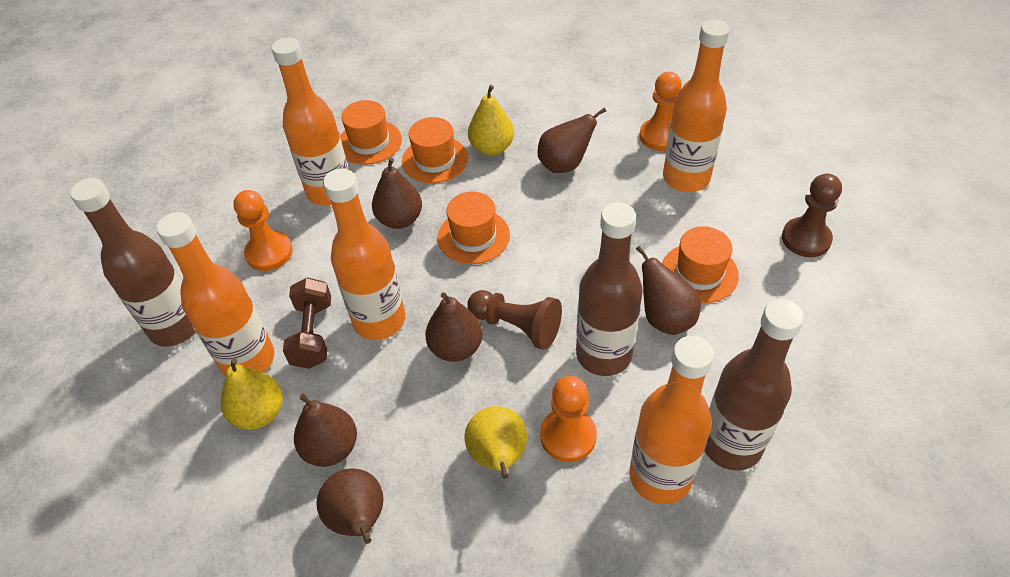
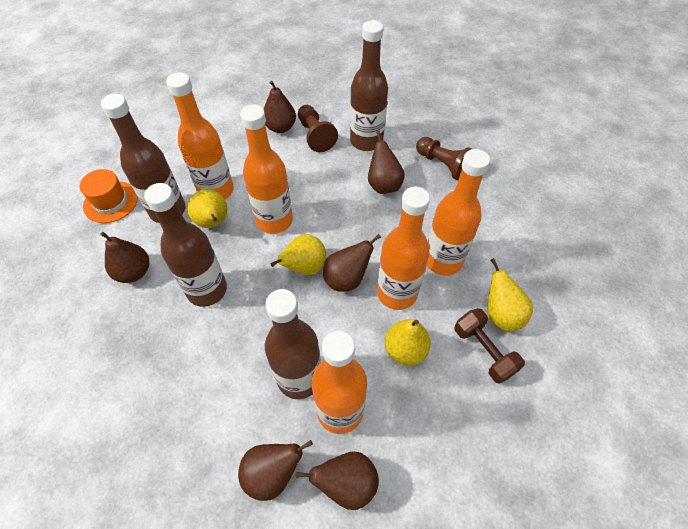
brown bottle: 3 -> 4
orange hat: 4 -> 1
orange pawn: 3 -> 0
yellow pear: 3 -> 4

